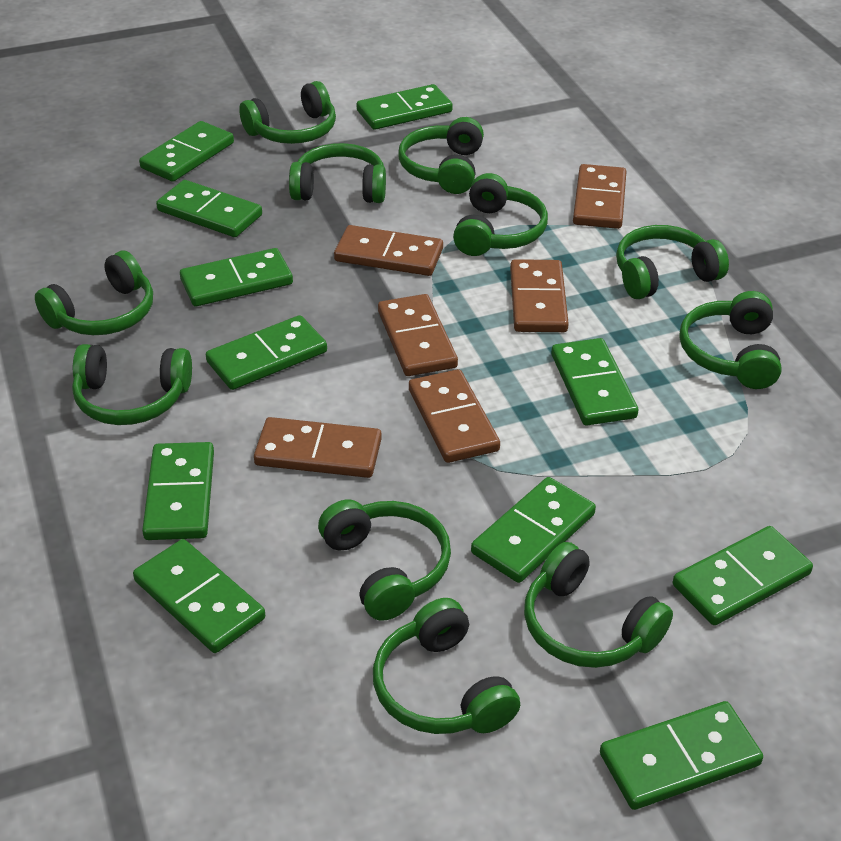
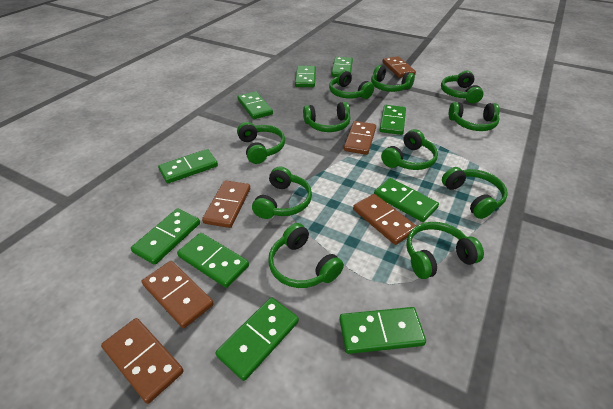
green domino: 11 -> 10

